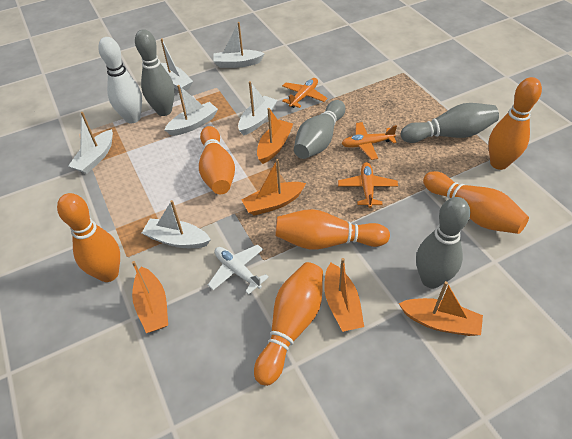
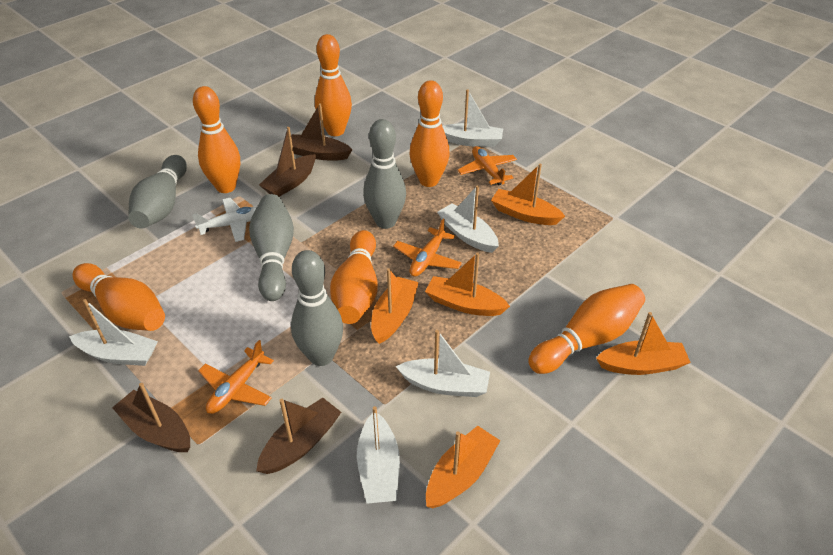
brown boat: 0 -> 4
white boat: 6 -> 5
white bowling pin: 1 -> 0

